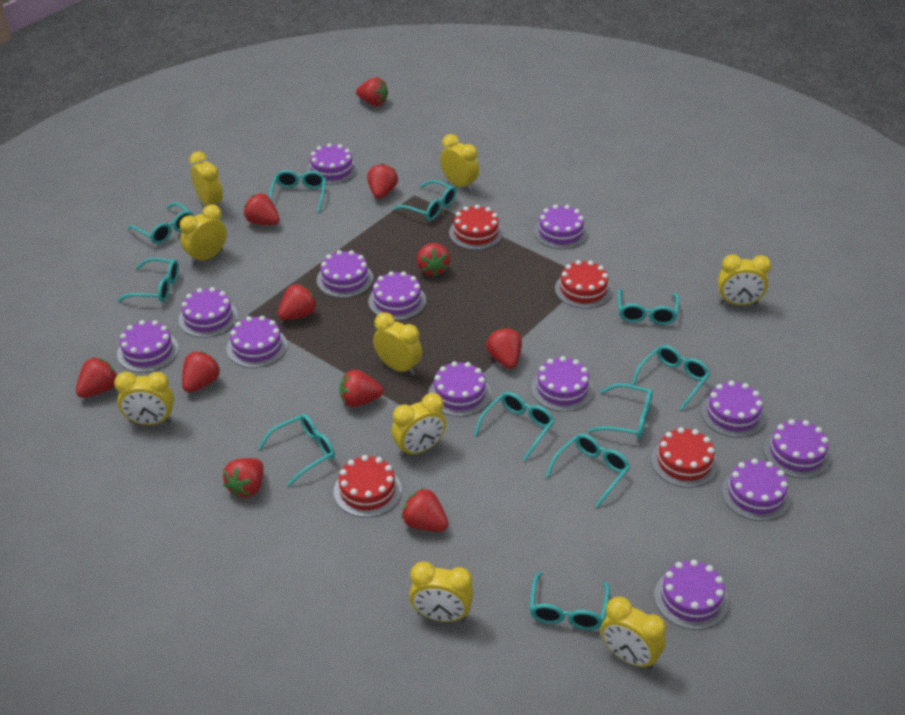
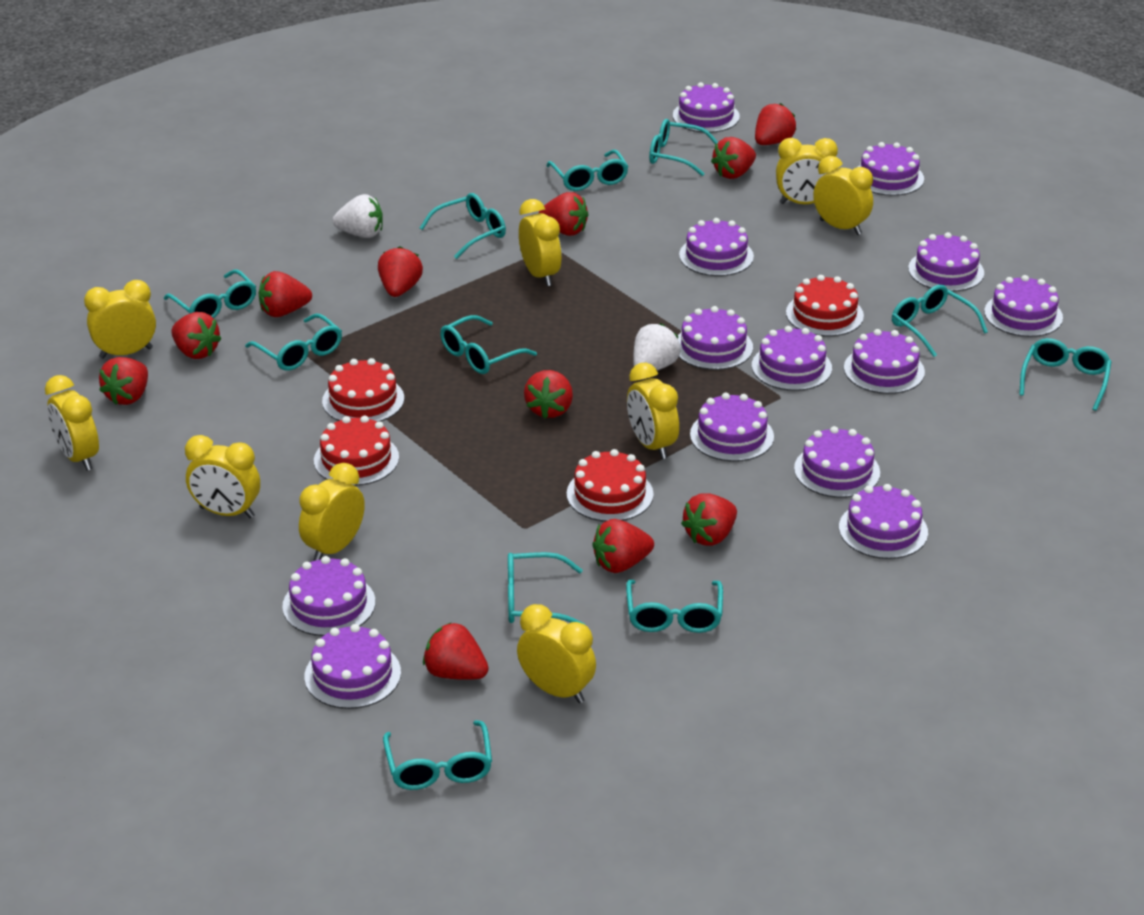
white strawberry: 0 -> 2

